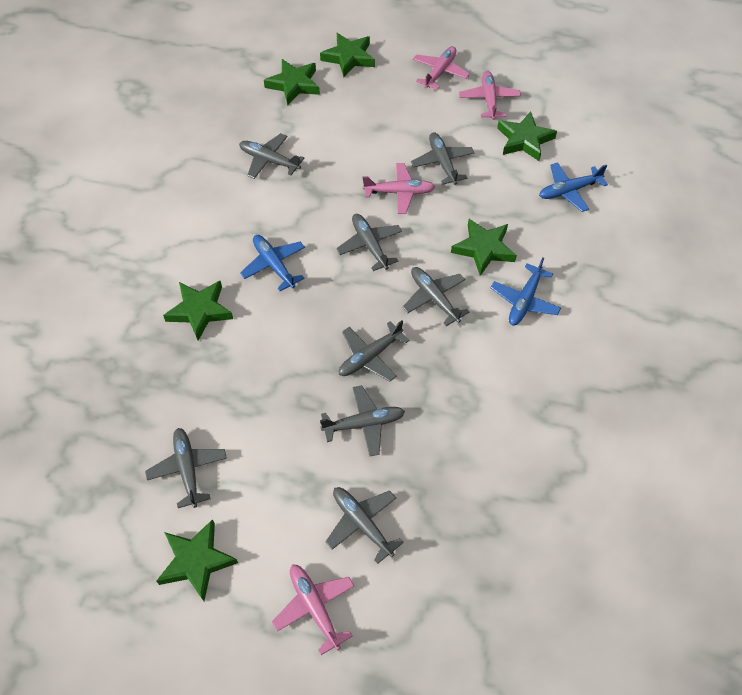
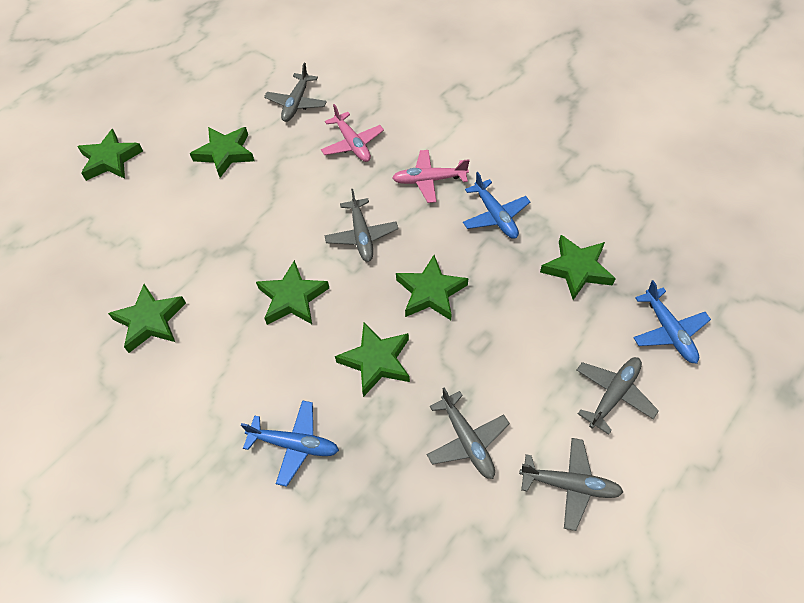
green star: 6 -> 7
grey plane: 8 -> 5
pink plane: 4 -> 2

